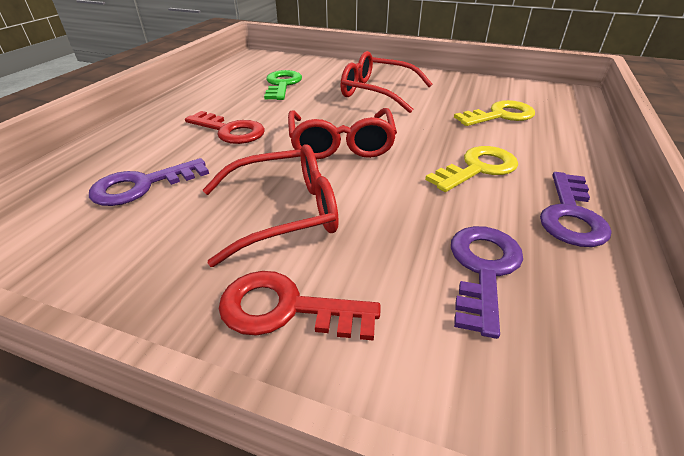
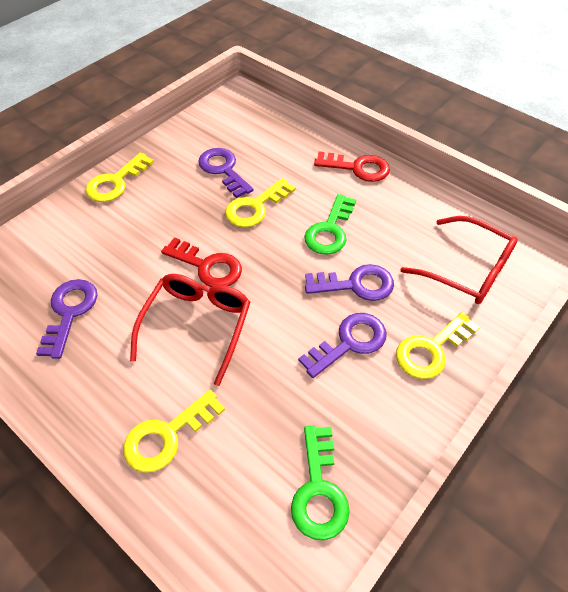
green key: 1 -> 2
purple key: 3 -> 4
red glasses: 3 -> 2
yellow key: 2 -> 4

